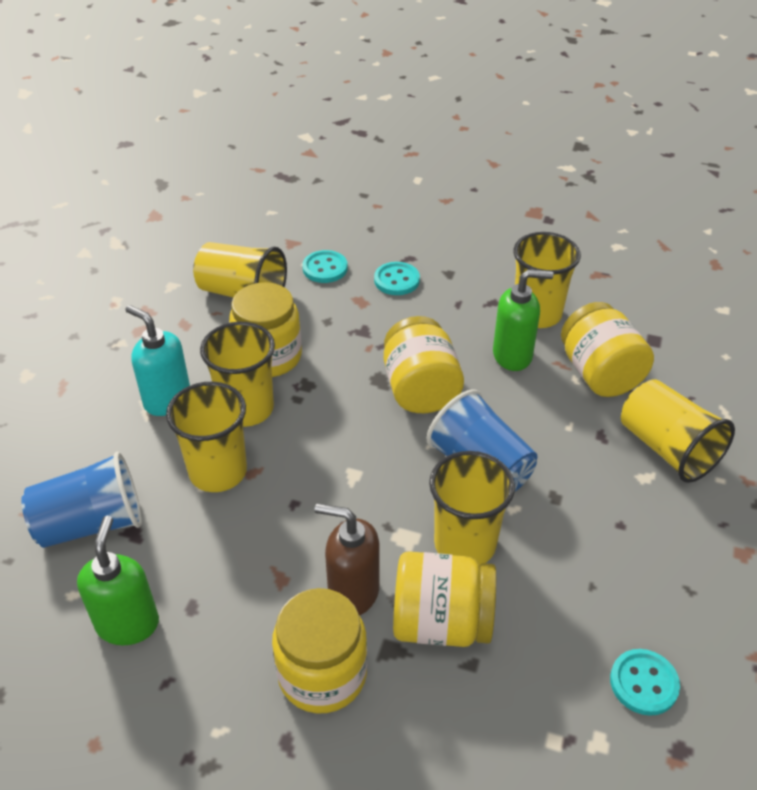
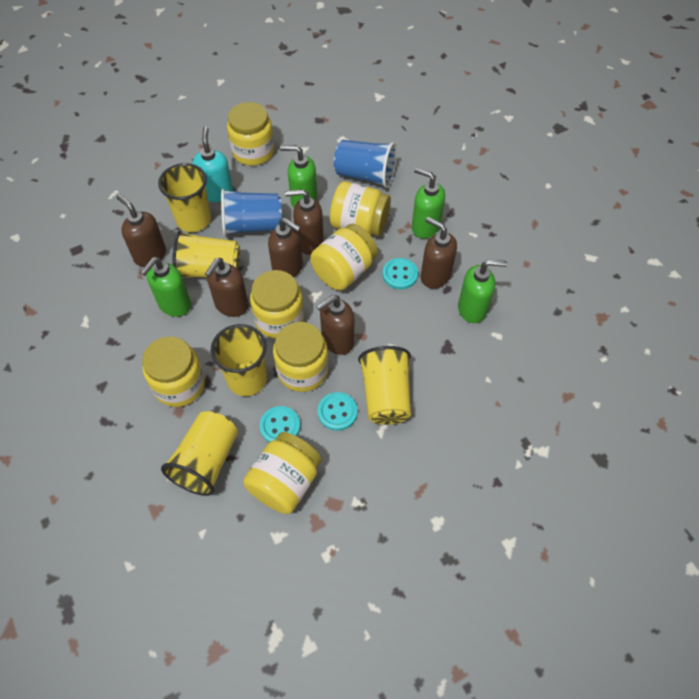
brown soap dispenser: 1 -> 6
green soap dispenser: 2 -> 4
yellow cup: 6 -> 5
yellow jar: 5 -> 7

